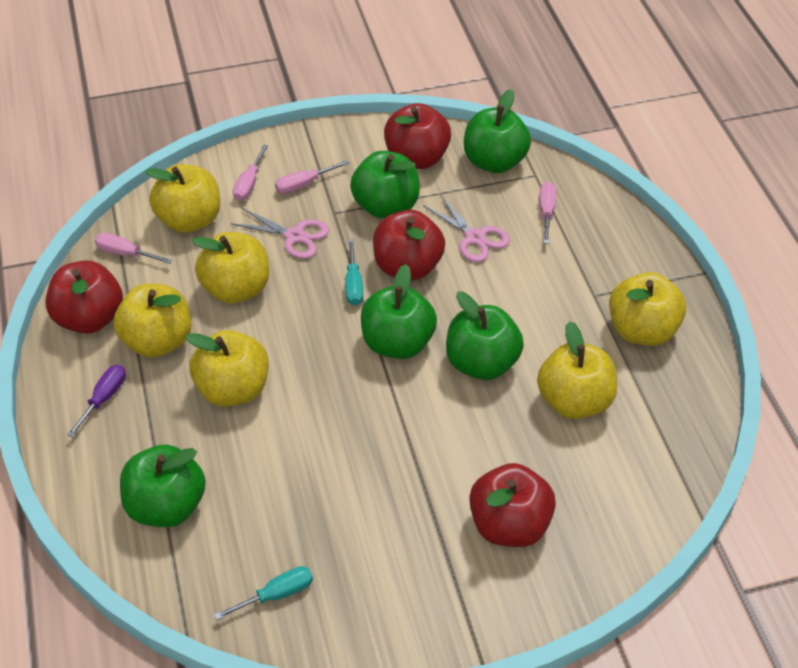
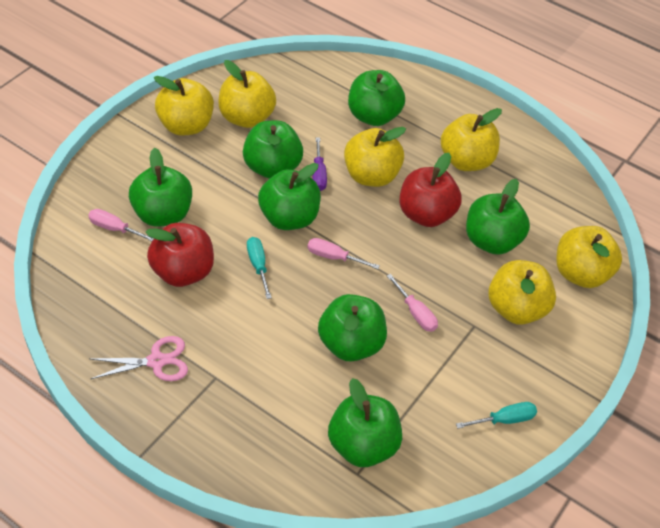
green apple: 5 -> 7
pink scissors: 2 -> 1
pink screwdriver: 4 -> 3
red apple: 4 -> 2

